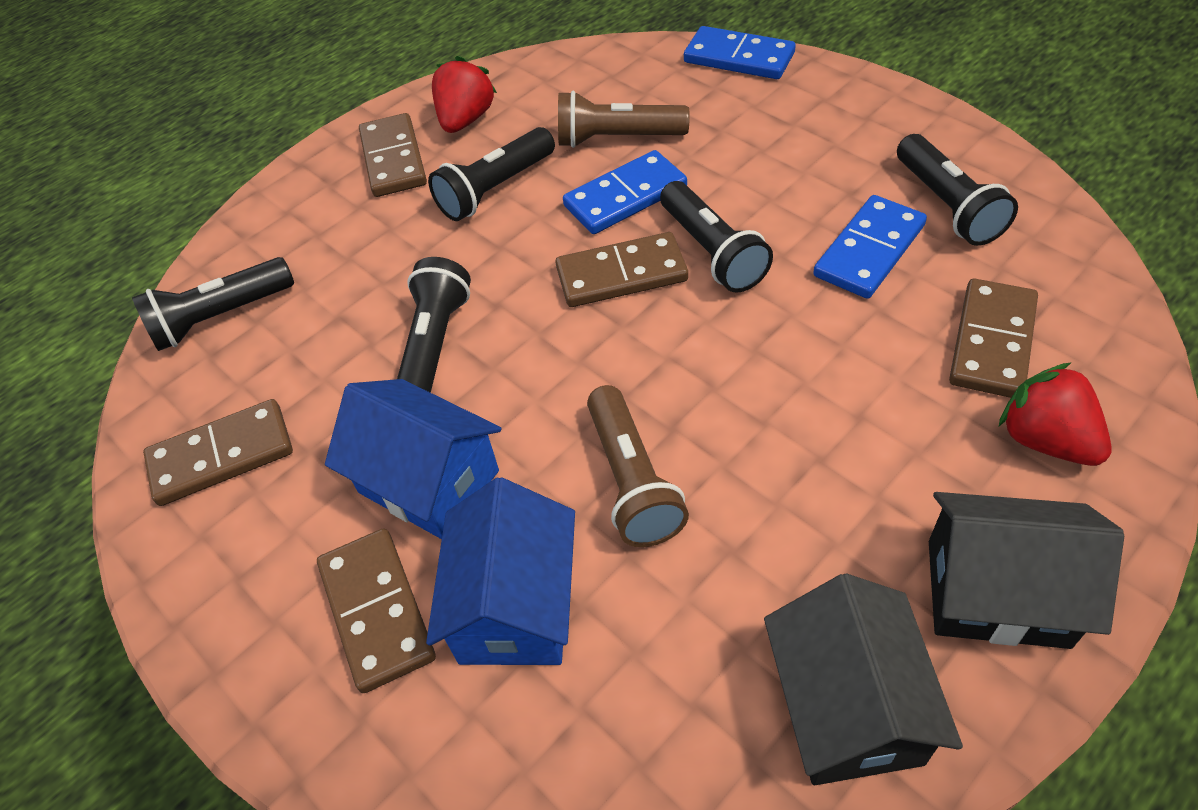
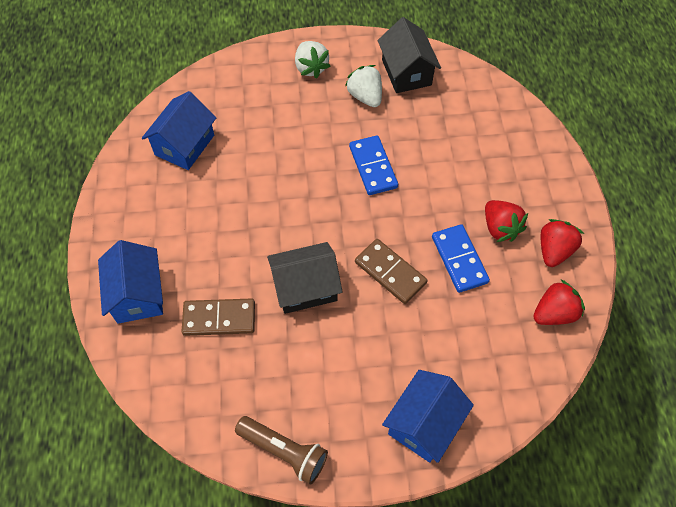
black flashlight: 5 -> 0
blue domino: 3 -> 2
blue house: 2 -> 3
brown domino: 5 -> 2
brown flashlight: 2 -> 1
red strawberry: 2 -> 3
white strawberry: 0 -> 2

